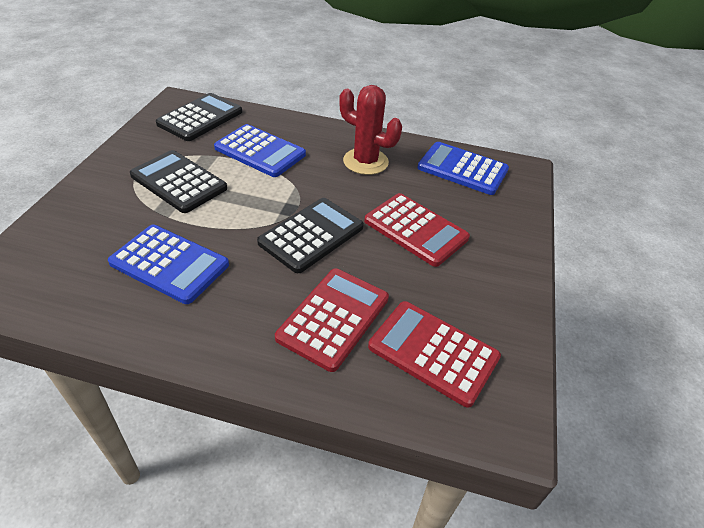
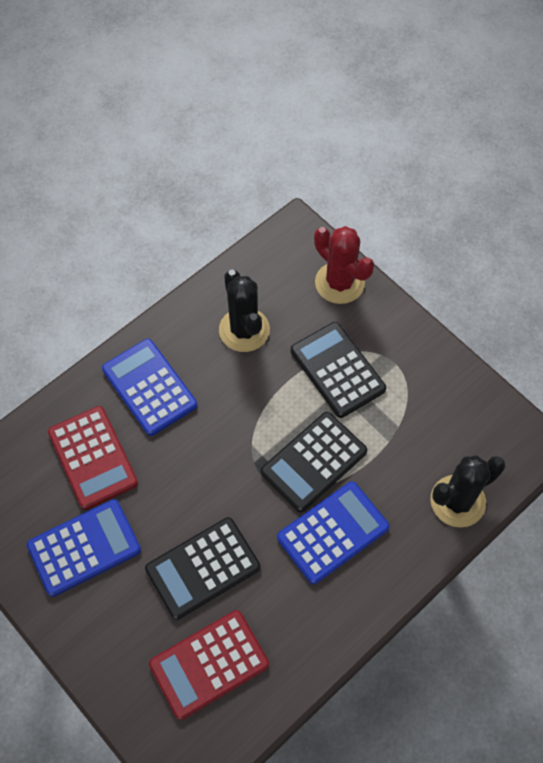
black cactus: 0 -> 2
red calculator: 3 -> 2

